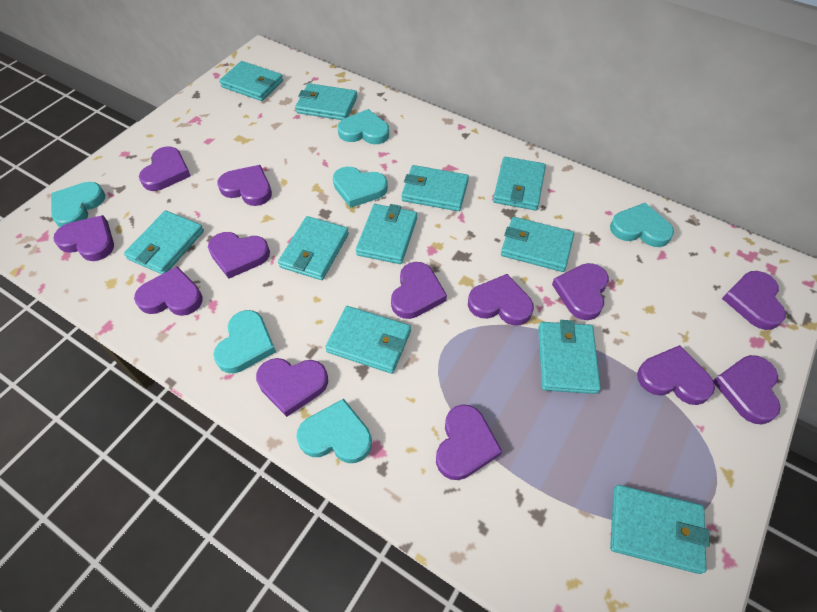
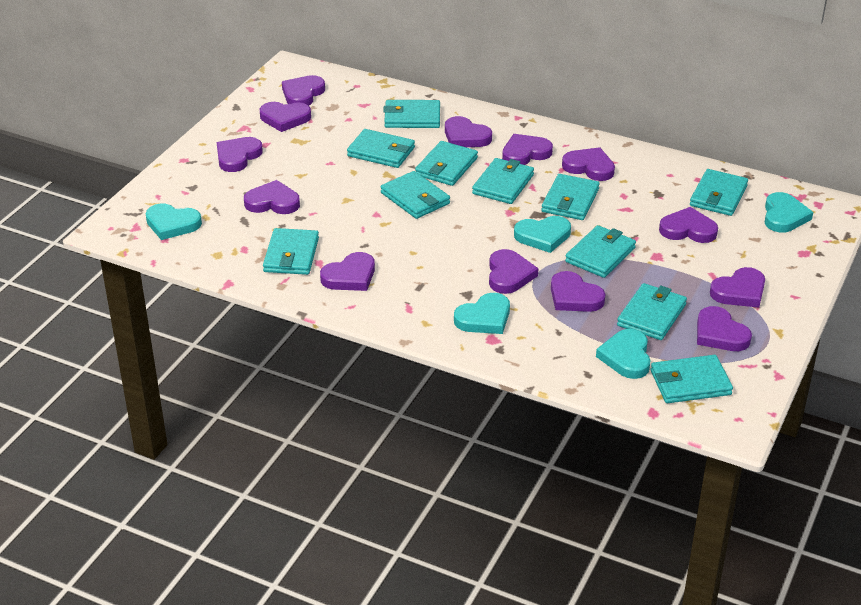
turquoise heart: 6 -> 5

